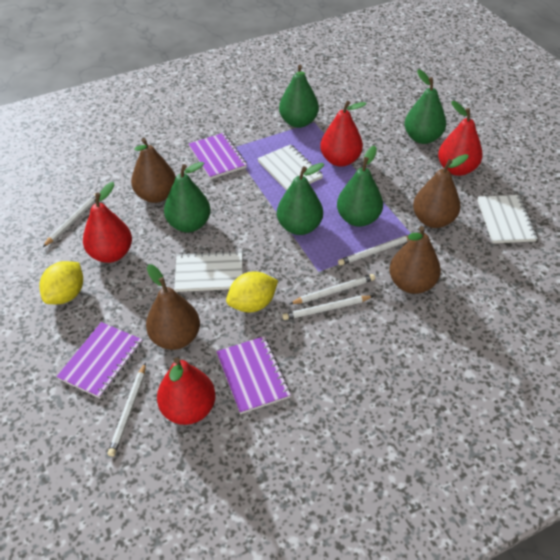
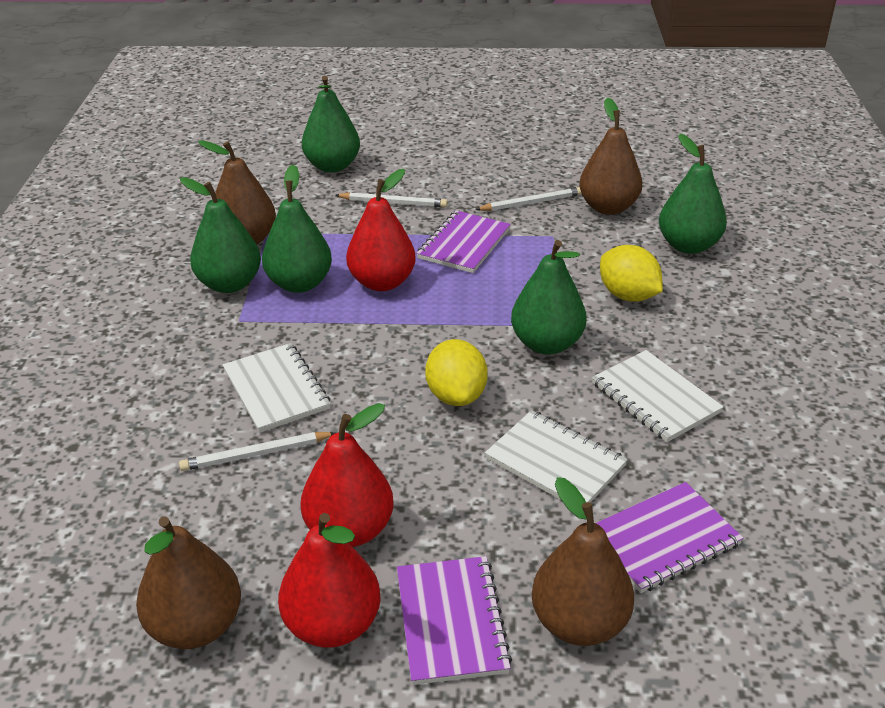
red pear: 4 -> 3
white pencil: 5 -> 3

